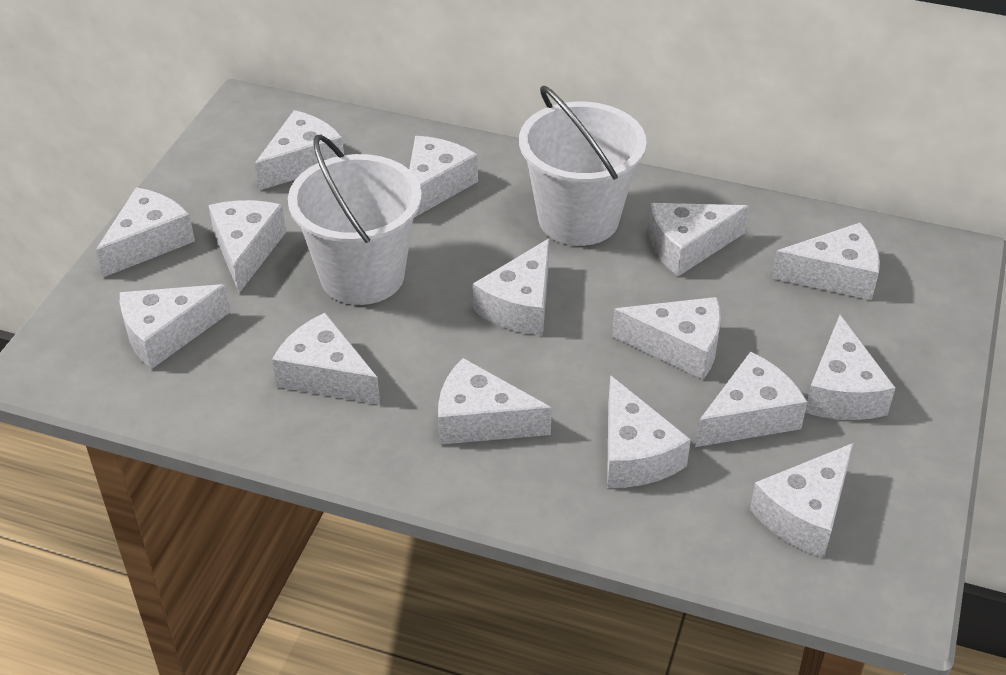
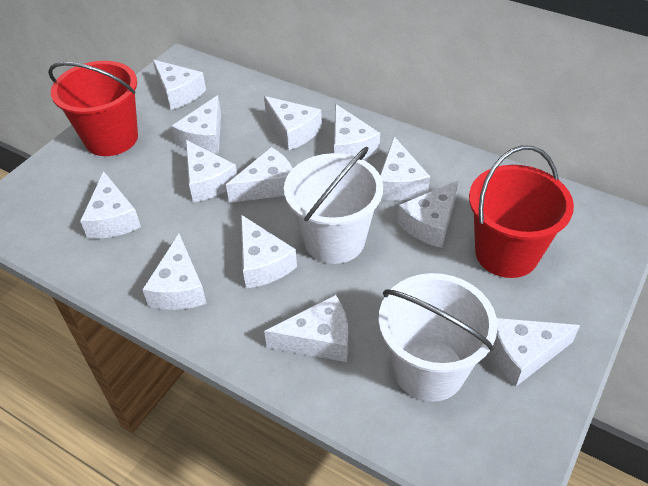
red bucket: 0 -> 2
white cheese: 15 -> 13

